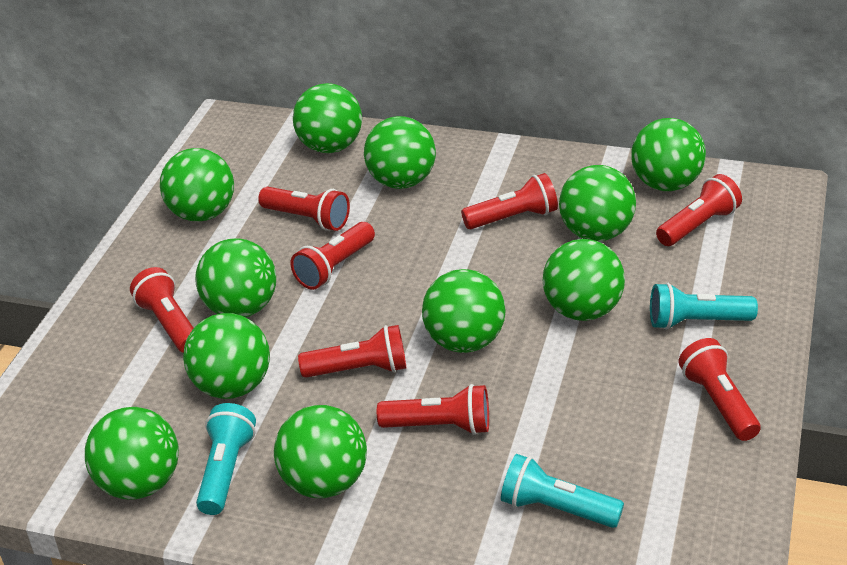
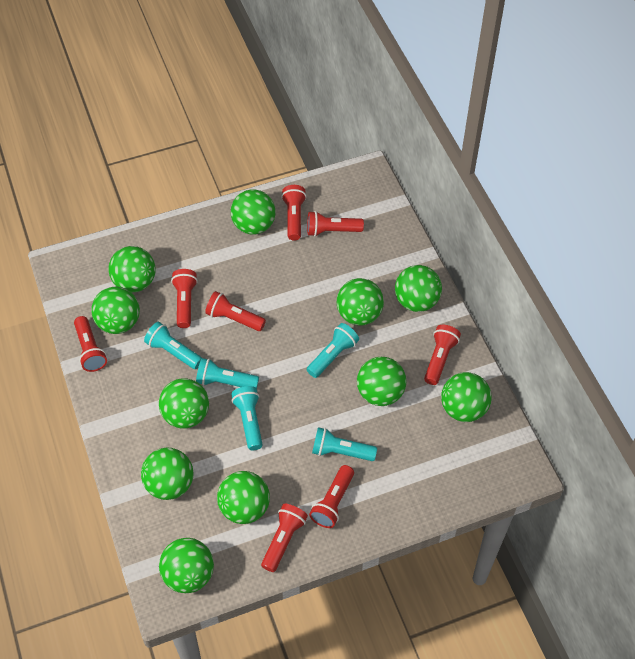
turquoise flashlight: 3 -> 5

